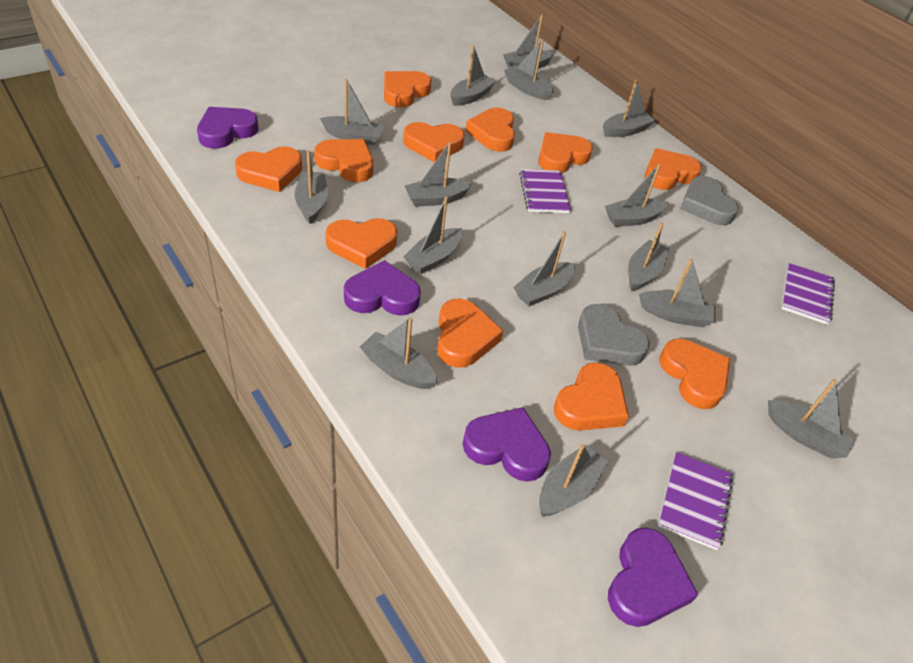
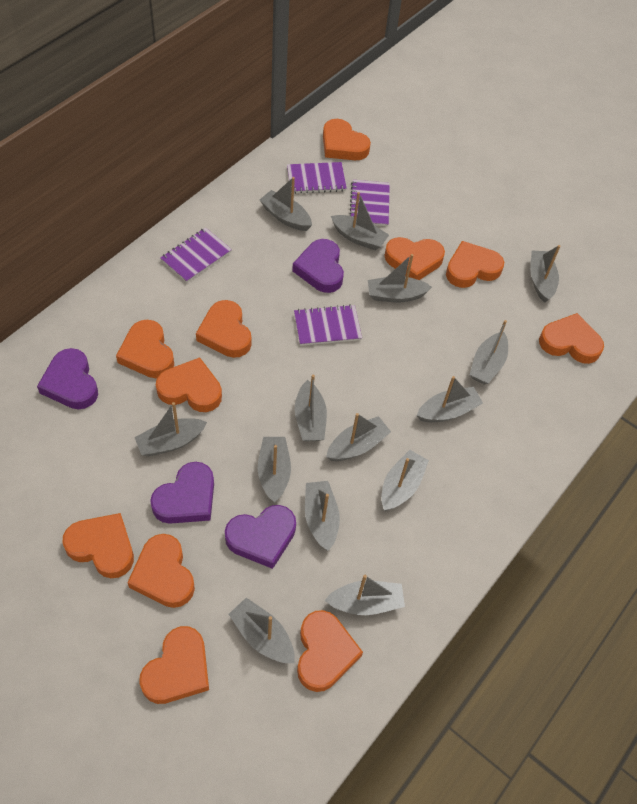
grey boat: 15 -> 14
grey heart: 2 -> 0
purple notebook: 3 -> 4

